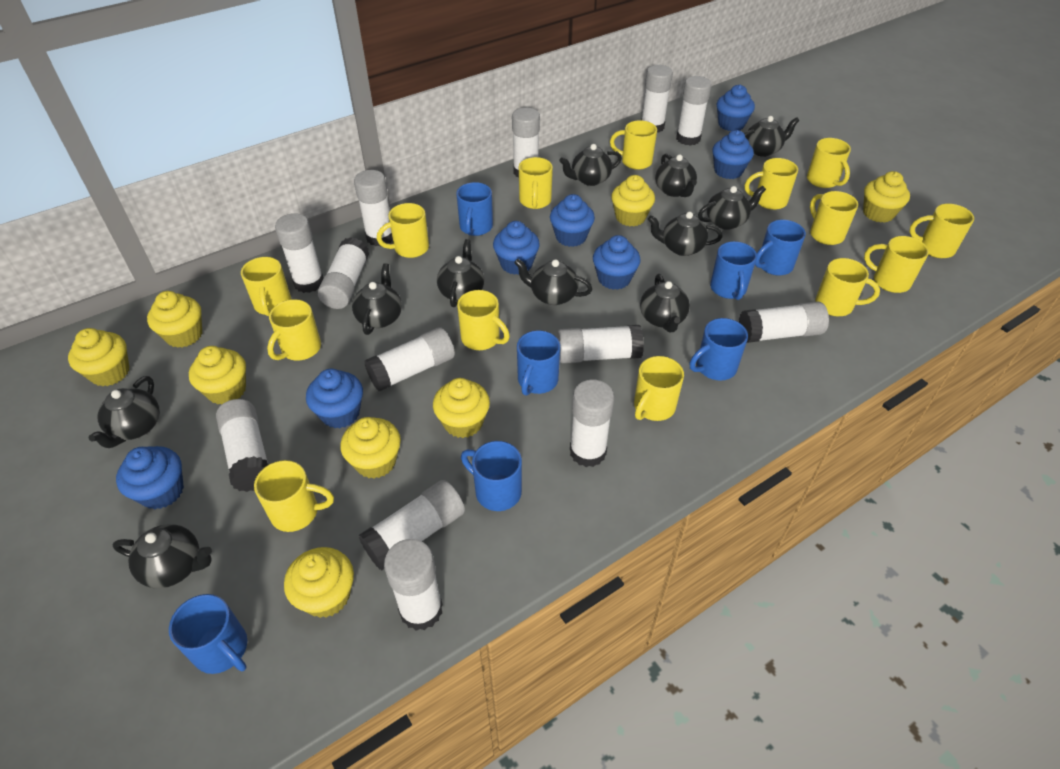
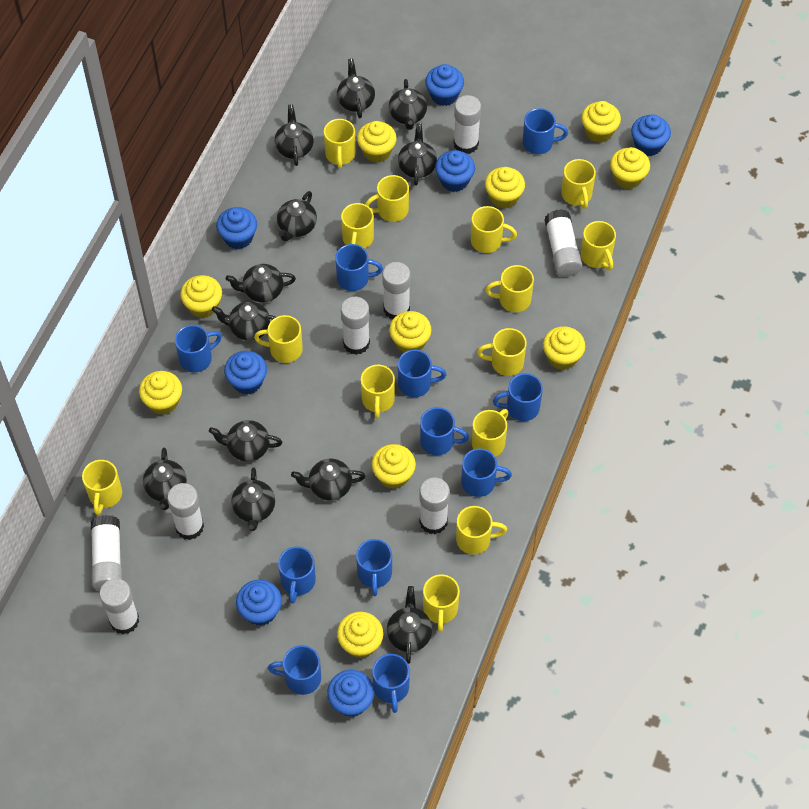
black teapot: 11 -> 12
blue mug: 7 -> 11
white glue stick: 13 -> 8
yellow cupcake: 8 -> 10

